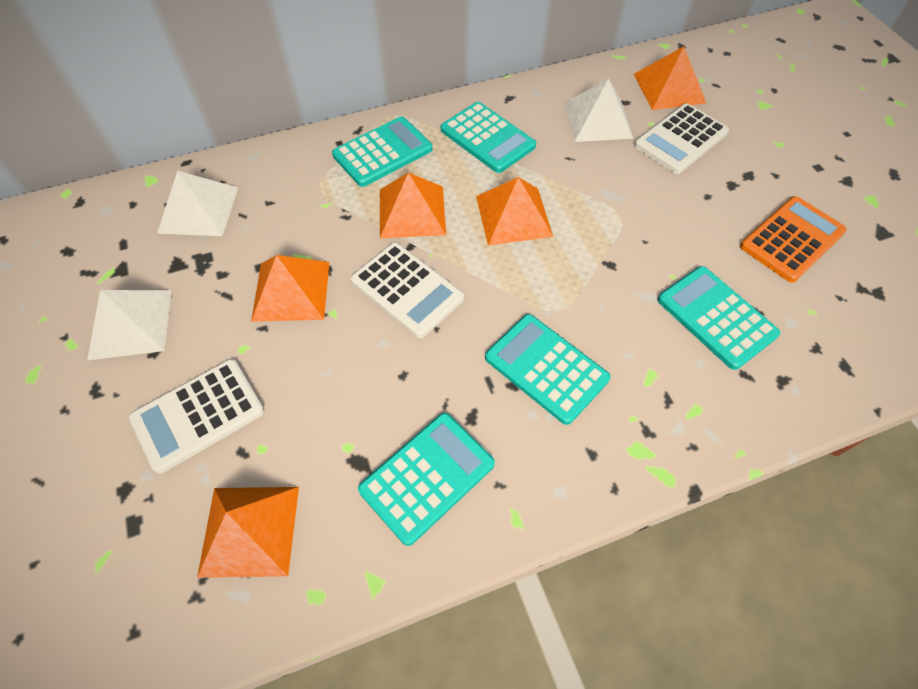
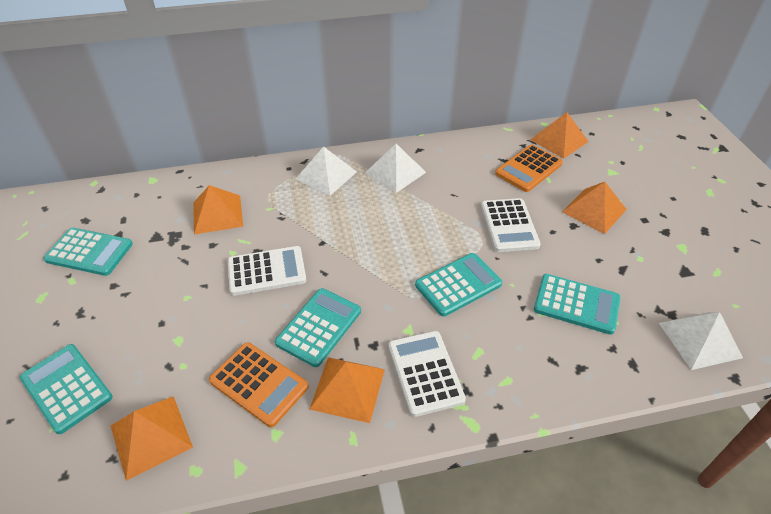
orange calculator: 1 -> 2

